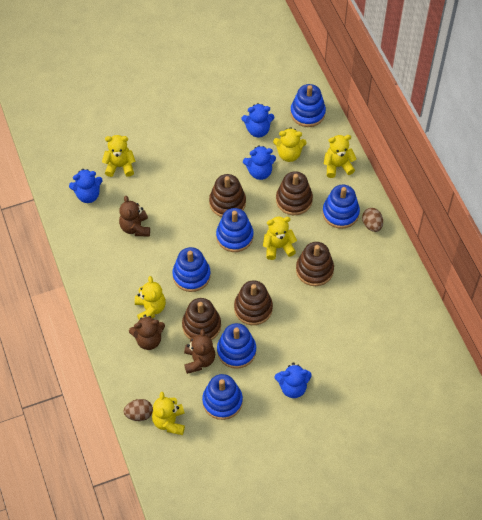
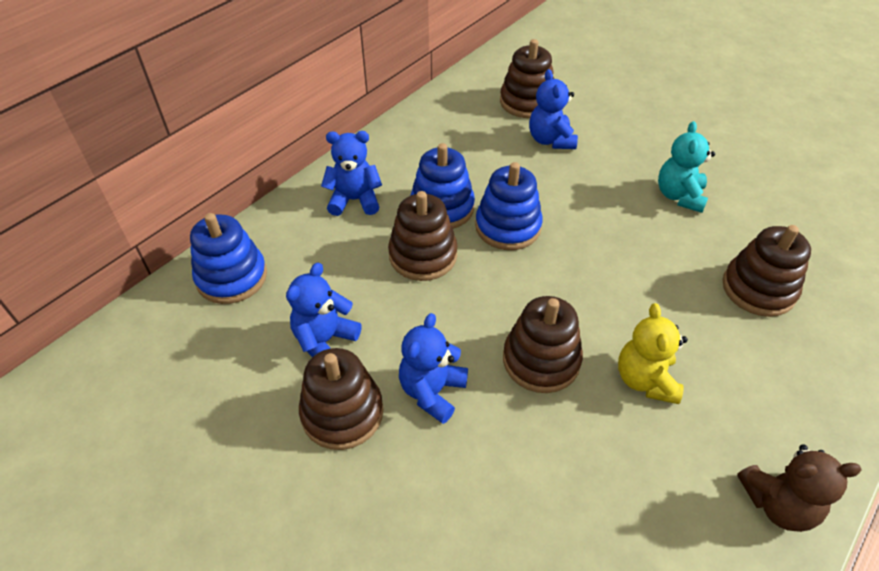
blue stacking toy: 6 -> 3
brown egg: 2 -> 0
brown teddy bear: 3 -> 1
turquoise teddy bear: 0 -> 1
yellow teddy bear: 6 -> 1

